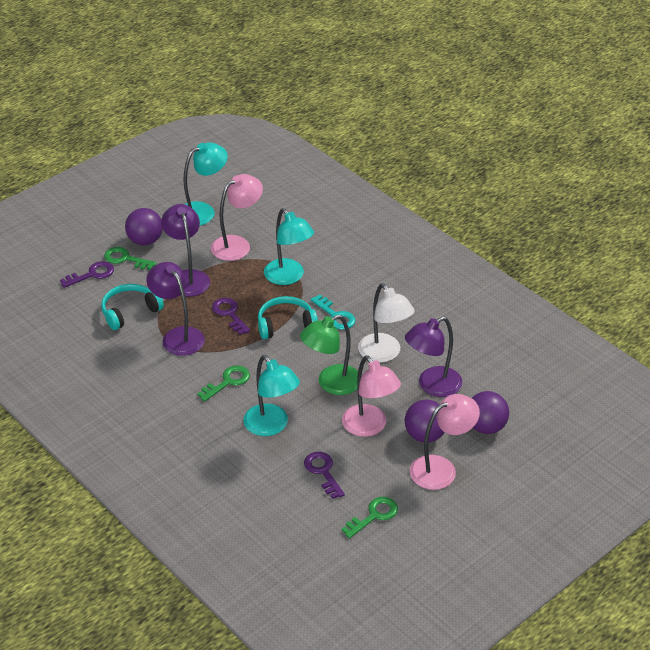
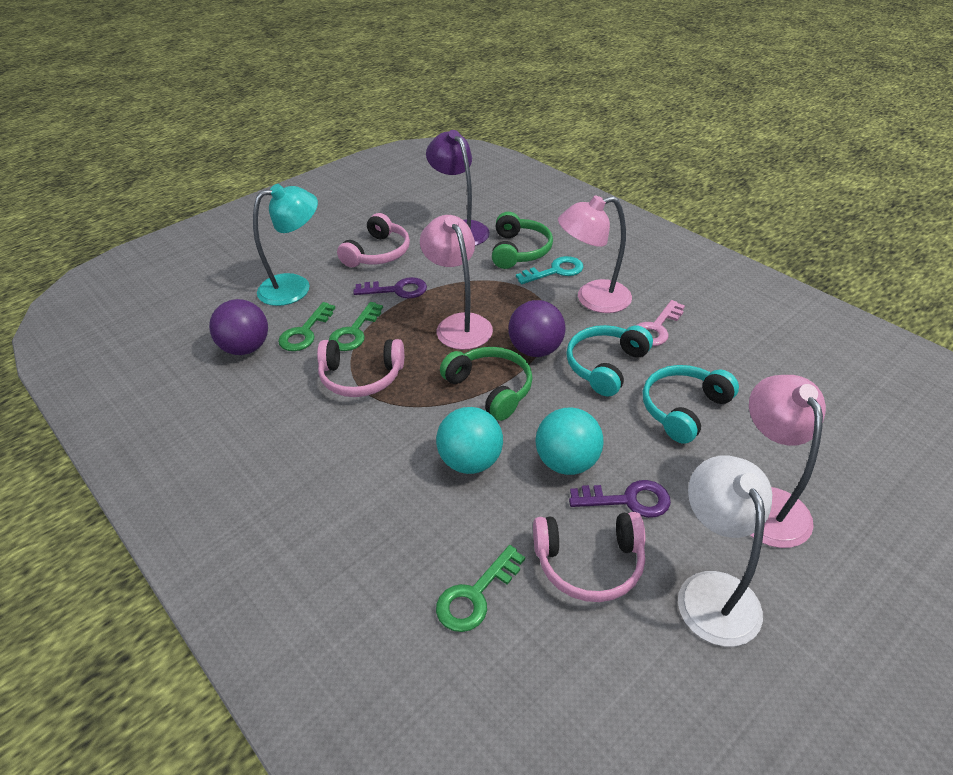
green headphones: 0 -> 2
green lamp: 1 -> 0
pink headphones: 0 -> 3
pink key: 0 -> 1
purple ball: 3 -> 2
purple key: 3 -> 2
purple lamp: 3 -> 1
turquoise ball: 0 -> 2
turquoise lamp: 3 -> 1

